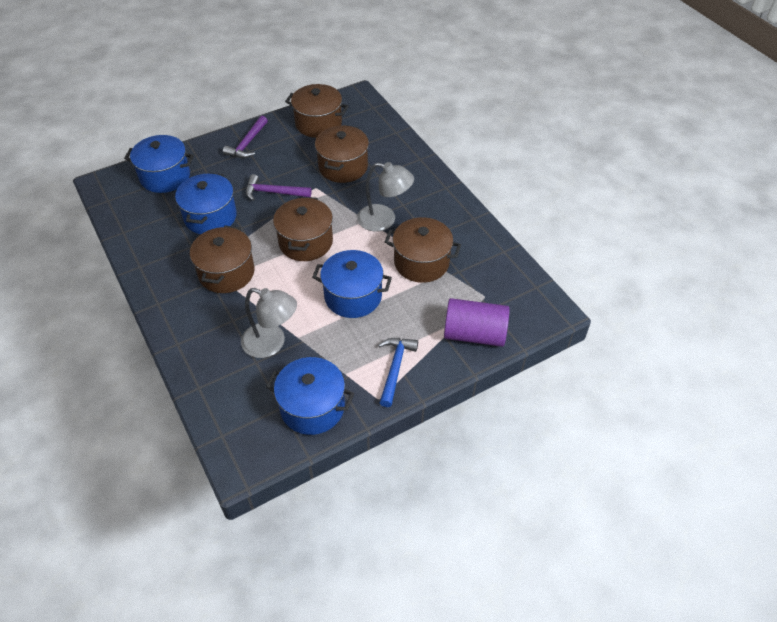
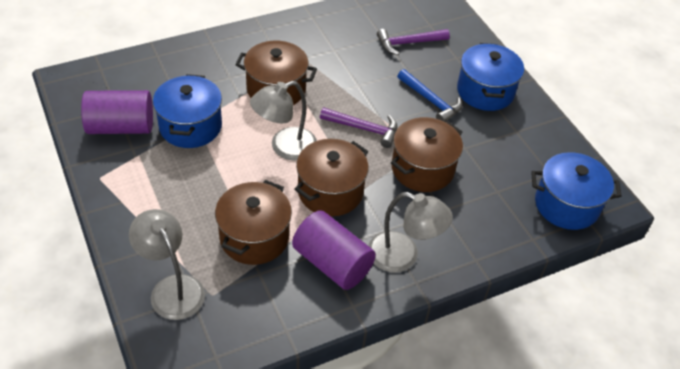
blue pot: 4 -> 3
brown pot: 5 -> 4
grey lamp: 2 -> 3
purple cylinder: 1 -> 2

